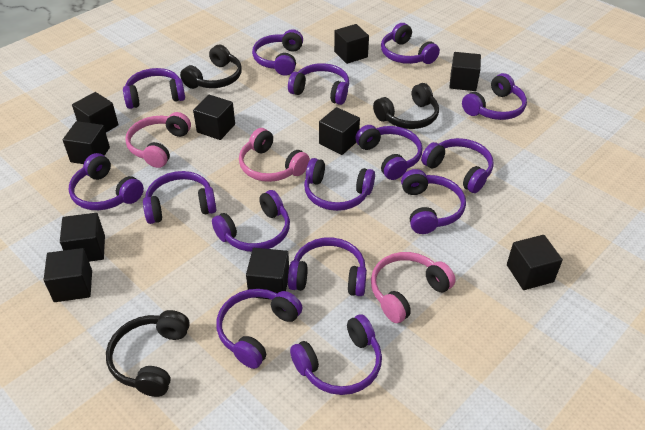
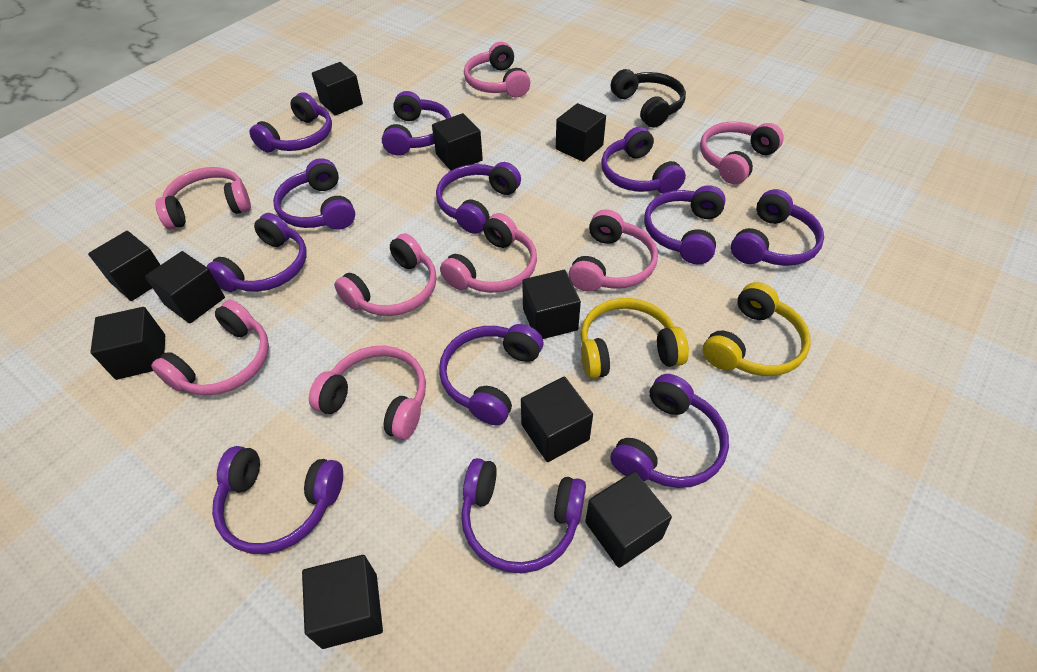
black headphones: 3 -> 1
pink headphones: 3 -> 8
purple headphones: 15 -> 12
yellow headphones: 0 -> 2

